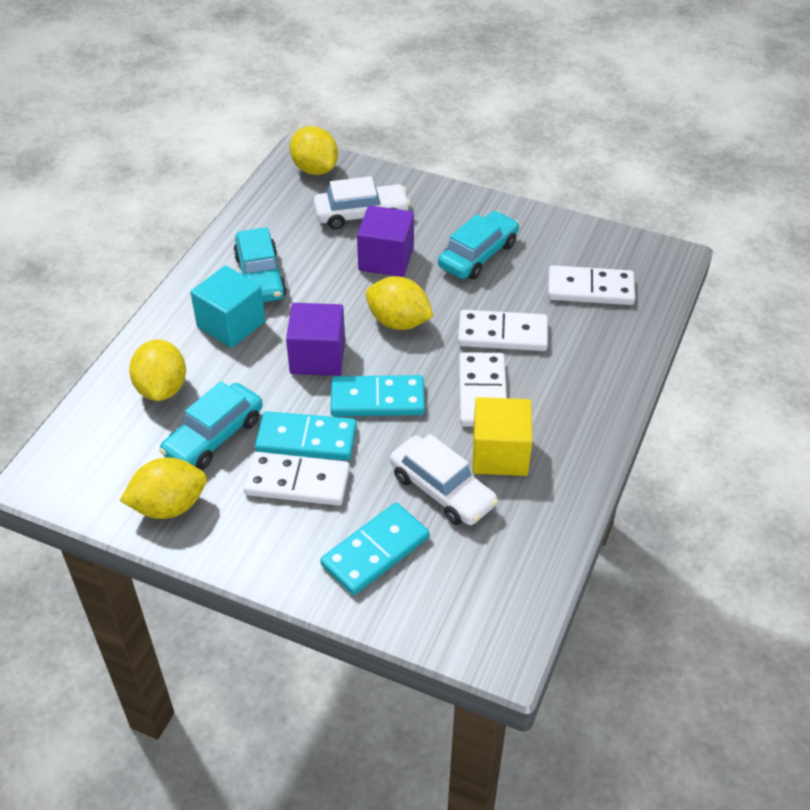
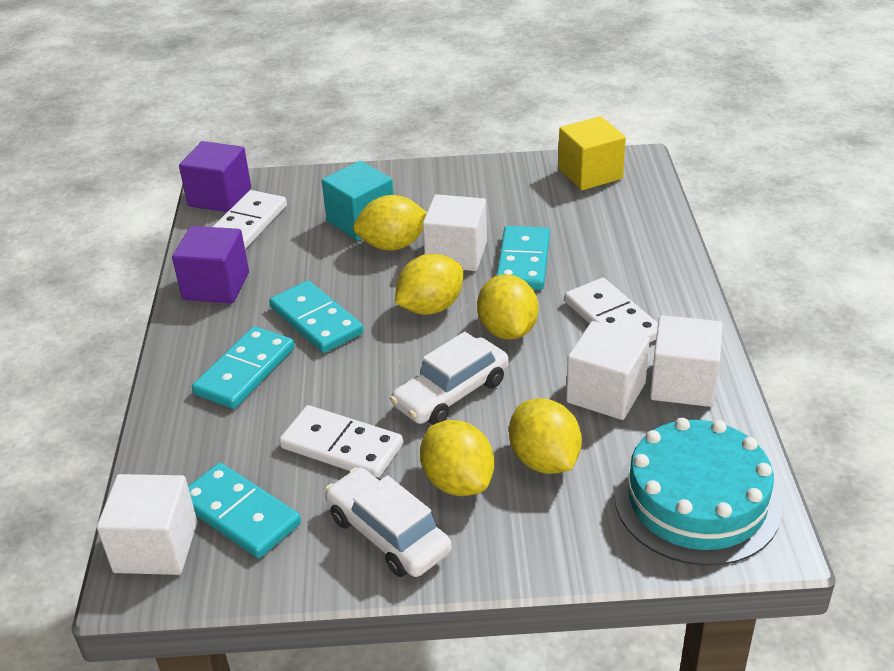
turquoise cake: 0 -> 1
turquoise car: 3 -> 0
turquoise domino: 3 -> 4
white cube: 0 -> 4
white domino: 4 -> 3
yellow lemon: 4 -> 5

